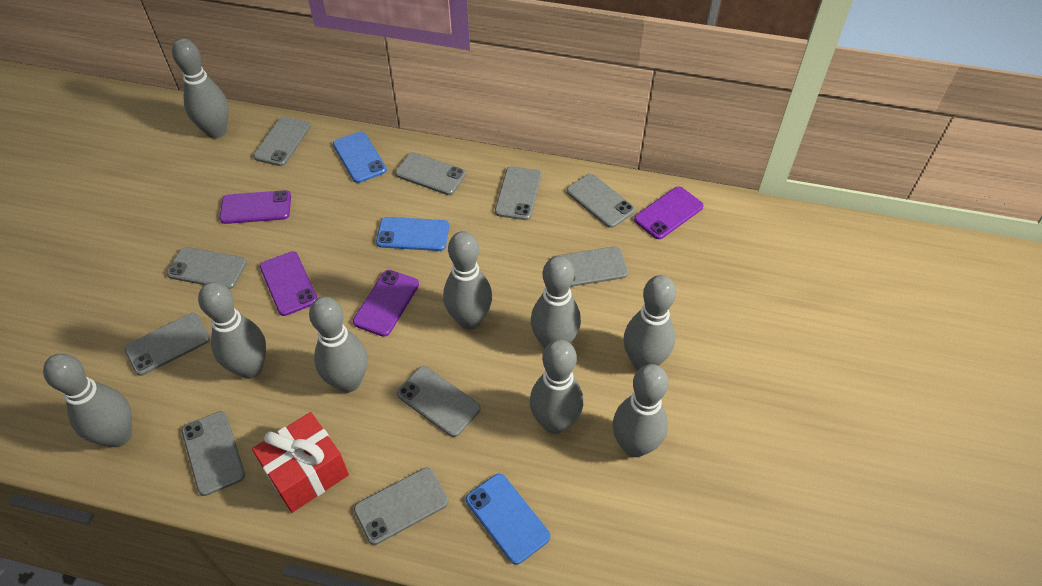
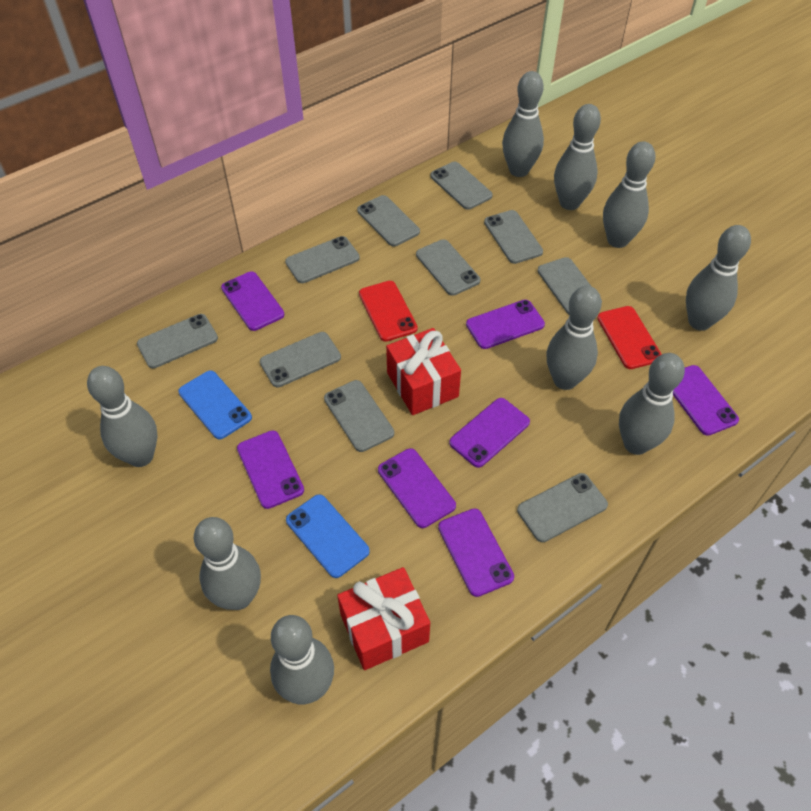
blue phone: 3 -> 2
purple phone: 4 -> 7
red gift: 1 -> 2
red phone: 0 -> 2

